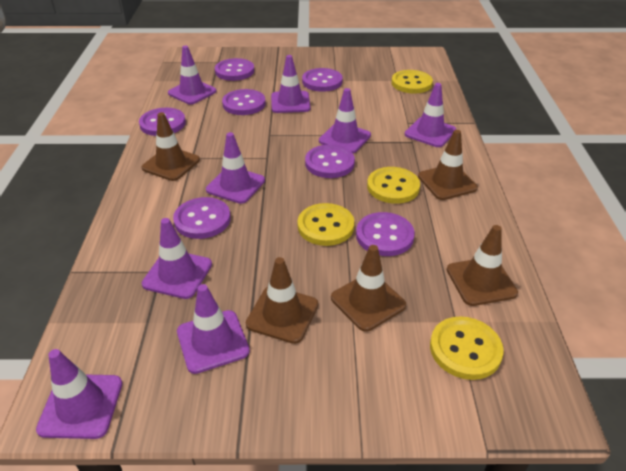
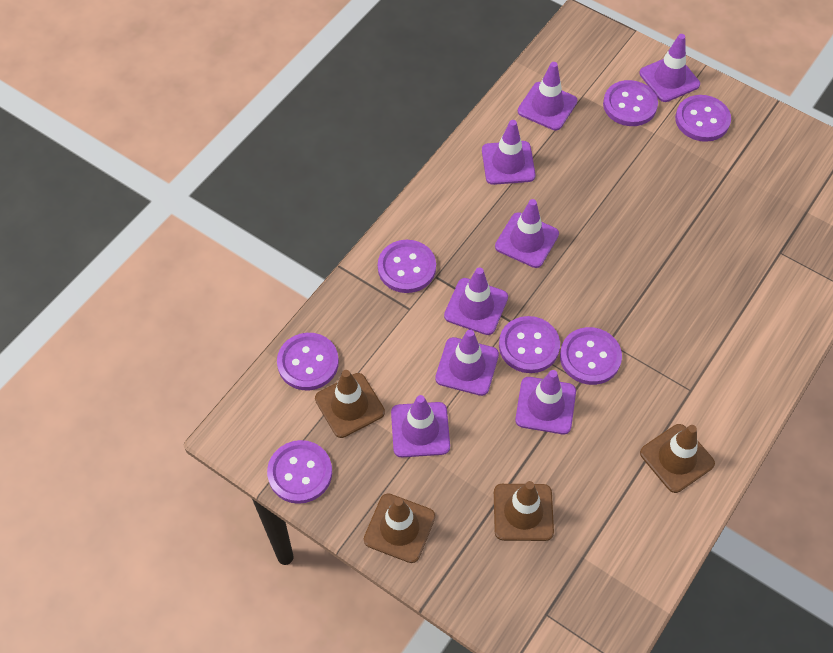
brown traffic cone: 5 -> 4
yellow button: 4 -> 0

